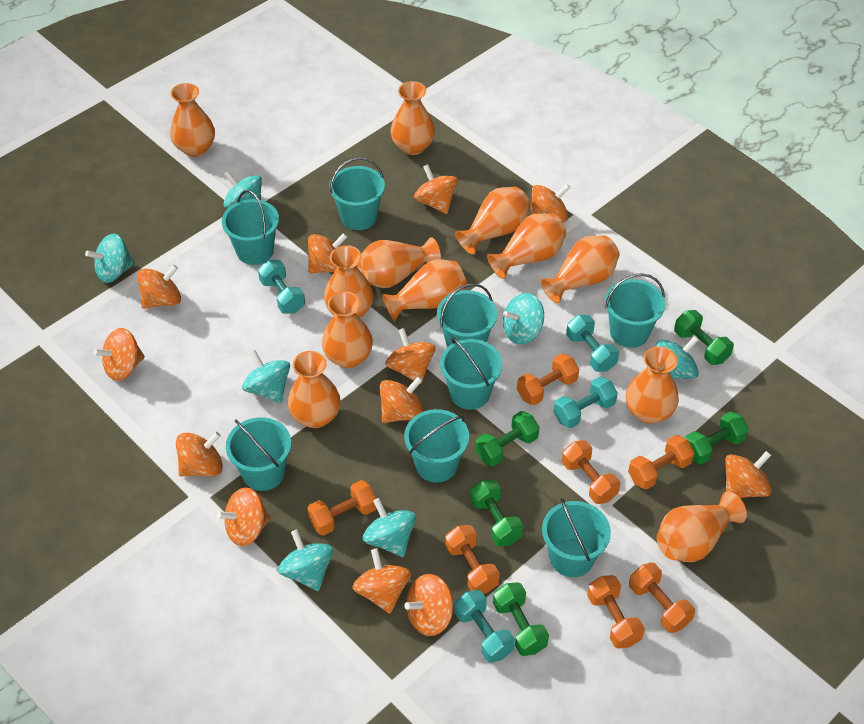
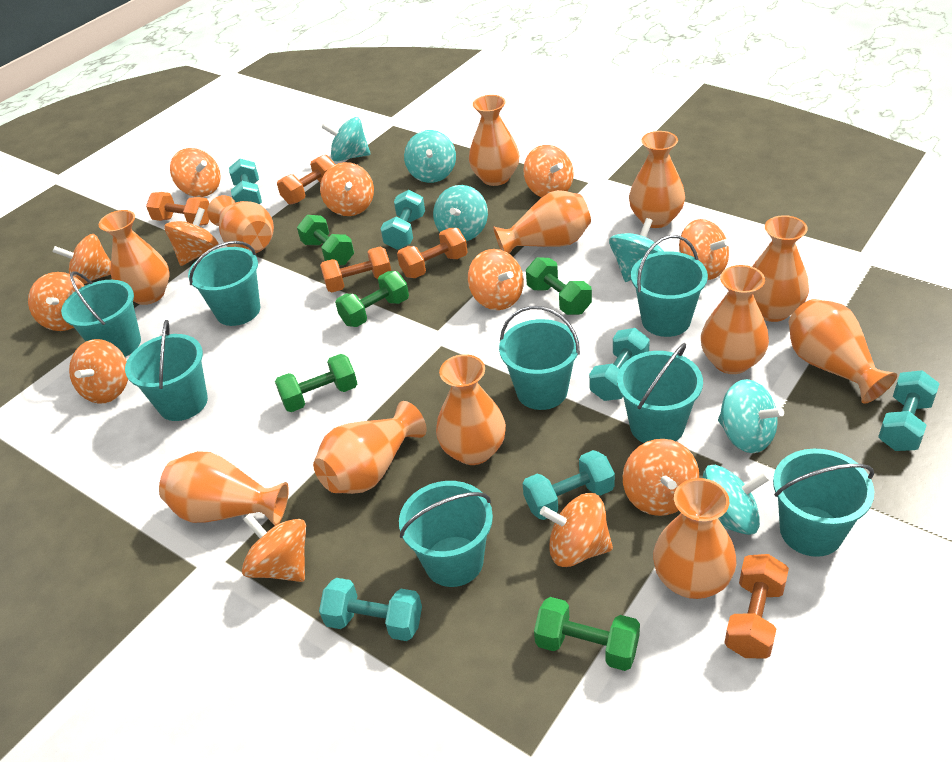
orange dumbbell: 7 -> 5
turquoise dumbbell: 4 -> 6
turquoise spinning top: 7 -> 6

